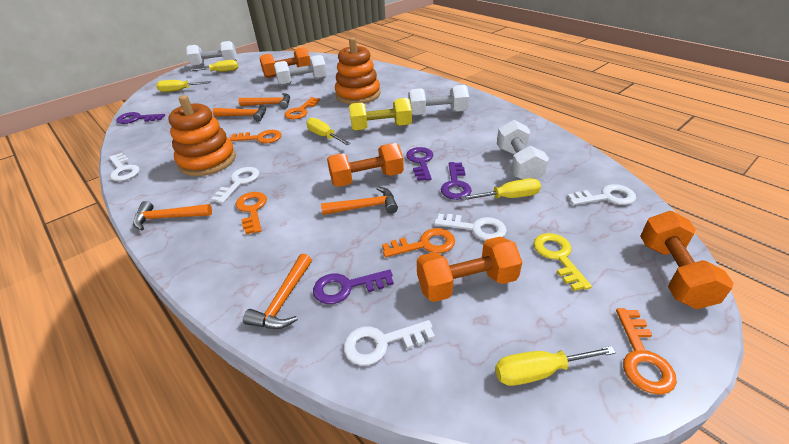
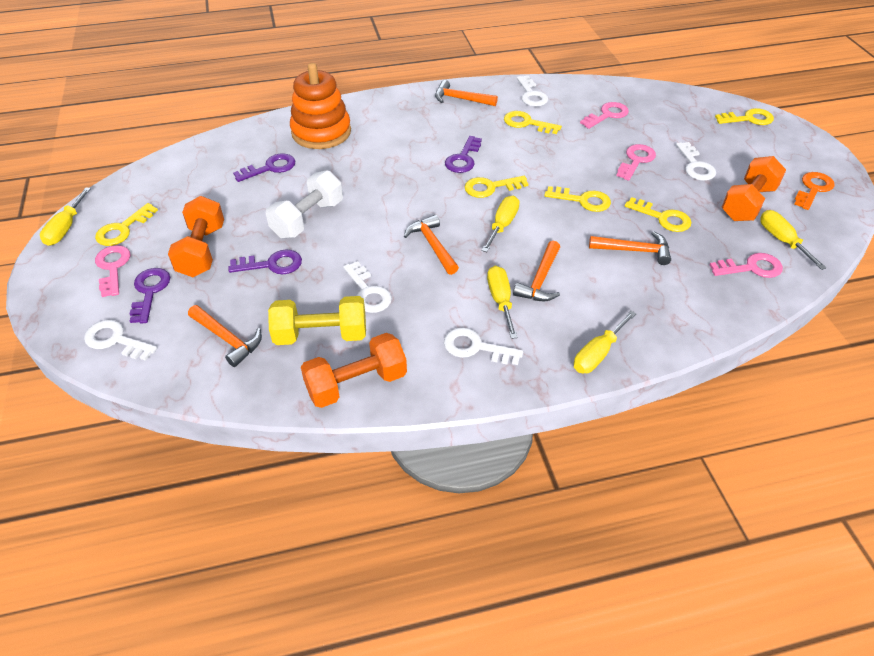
orange dumbbell: 4 -> 3
orange key: 5 -> 1
orange stacking toy: 2 -> 1
pink key: 0 -> 4
white dumbbell: 4 -> 1
yellow key: 1 -> 6

